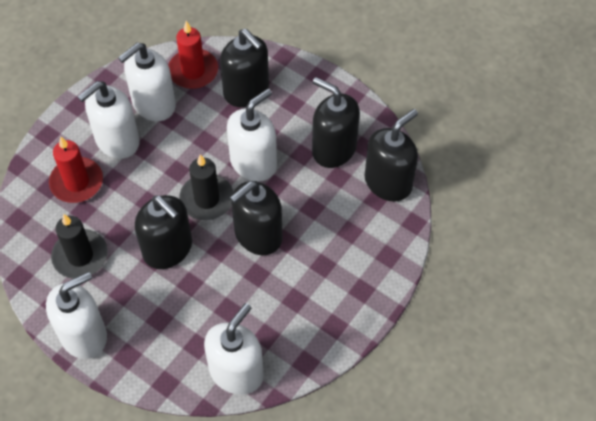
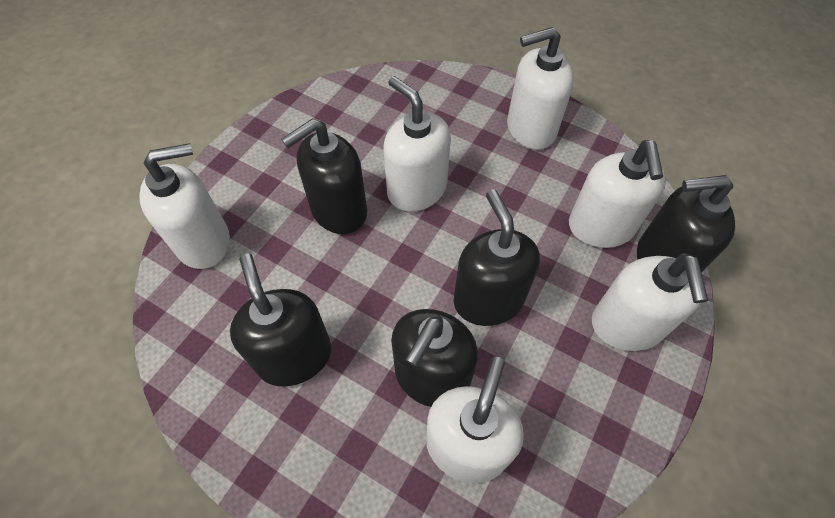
black candle: 2 -> 0
red candle: 2 -> 0
white soap dispenser: 5 -> 6

